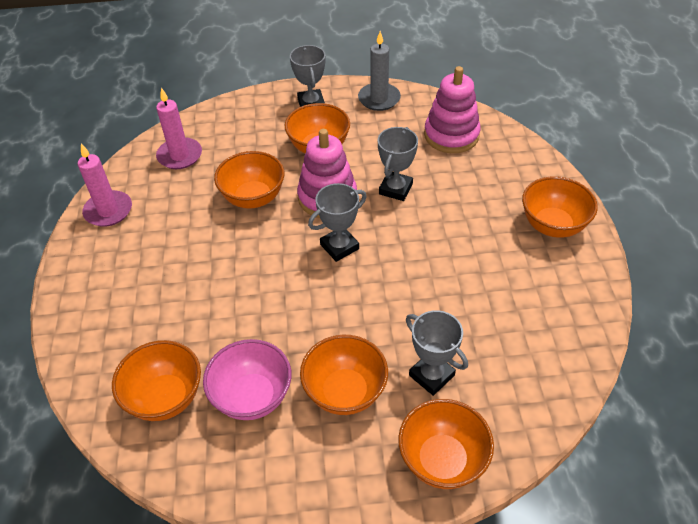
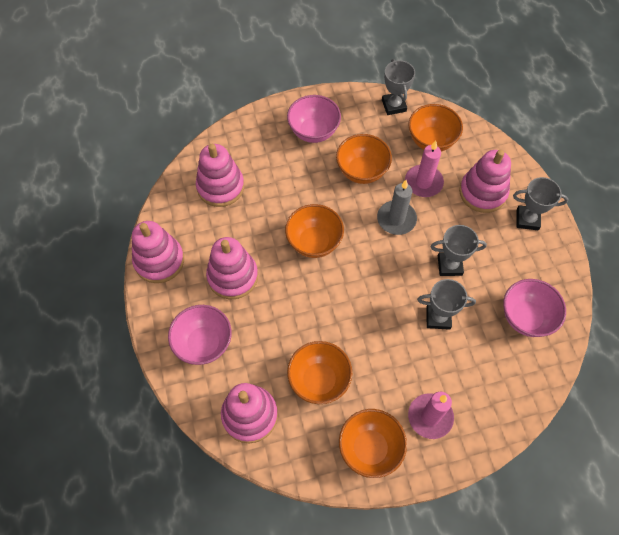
orange bowl: 6 -> 5
pink bowl: 1 -> 3
pink stacking toy: 2 -> 5

